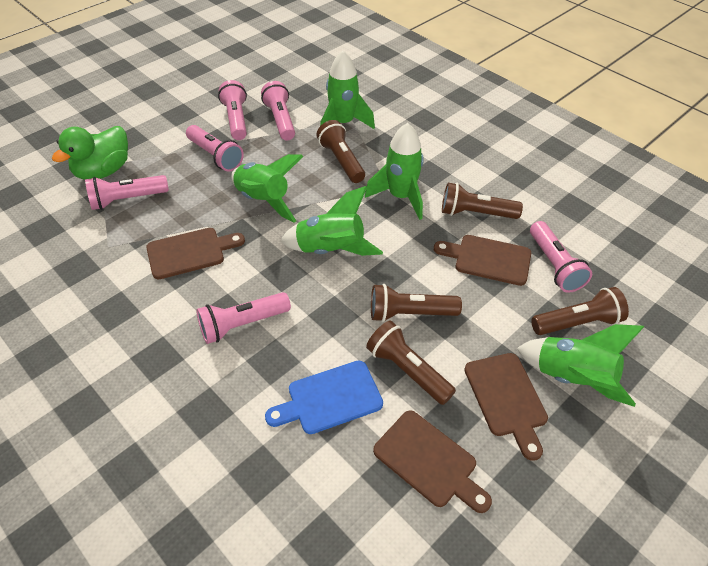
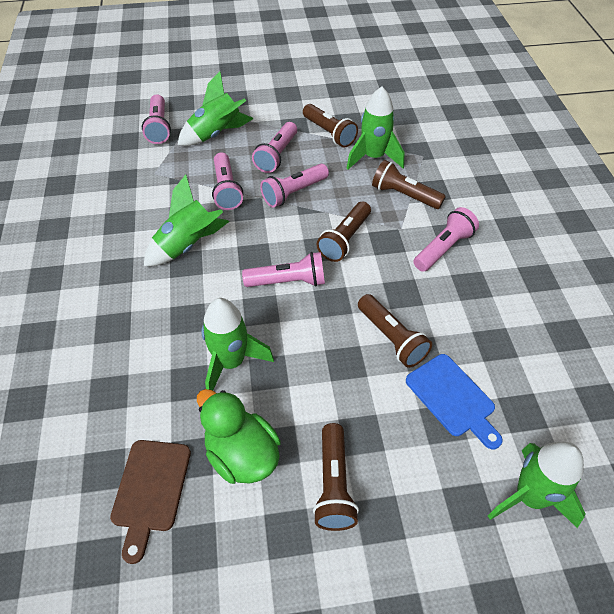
brown cutting board: 4 -> 1

